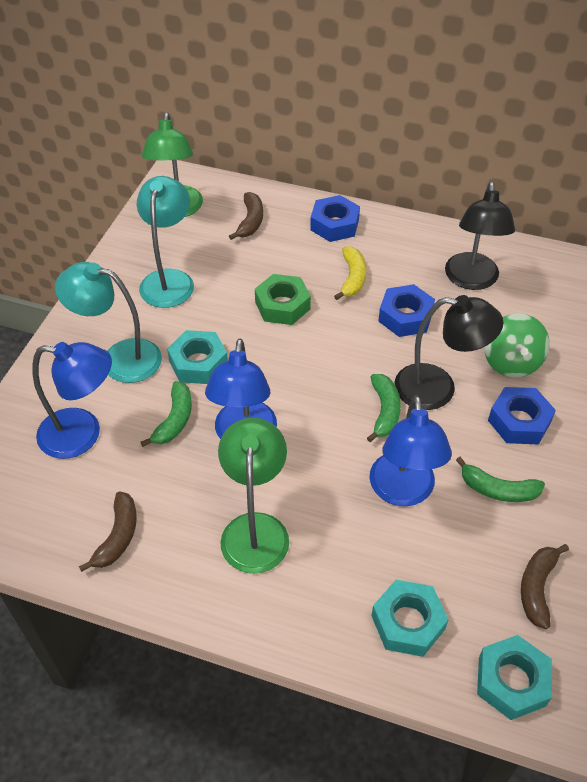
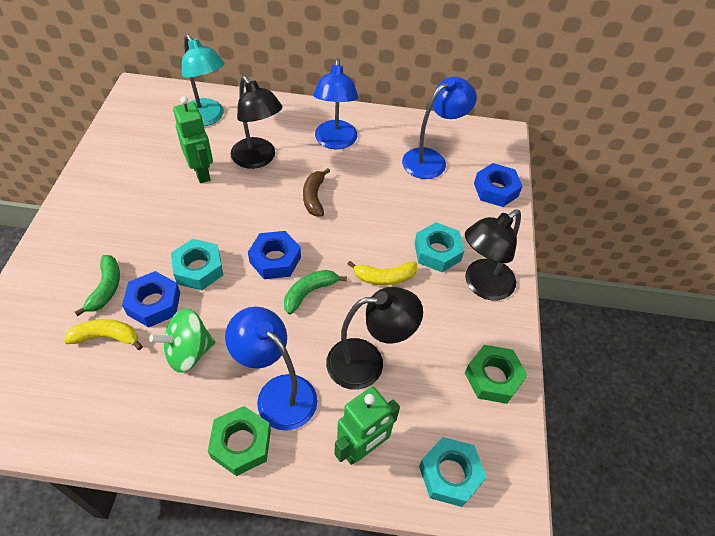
black lamp: 2 -> 3
brown banana: 3 -> 1
green banana: 3 -> 2
green lamp: 2 -> 0
green nut: 1 -> 2
green robot: 0 -> 2
turquoise lamp: 2 -> 1
yellow banana: 1 -> 2

